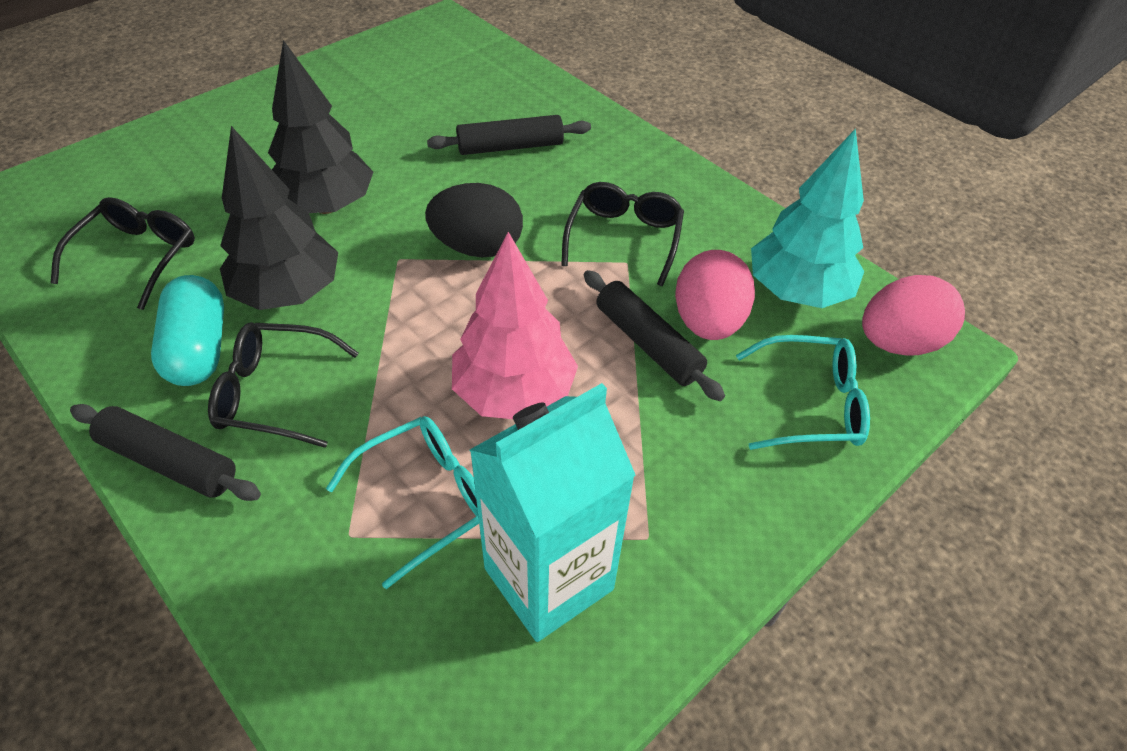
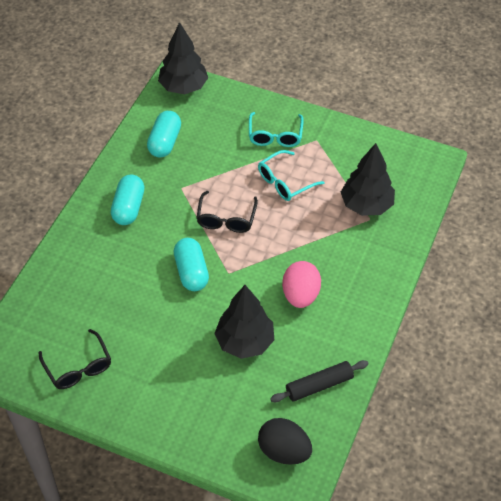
black glasses: 3 -> 2
black rolling pin: 3 -> 1
black tree: 2 -> 3
pink egg: 2 -> 1
pink tree: 1 -> 0
turquoise capsule: 1 -> 3
turquoise carton: 1 -> 0
turquoise tree: 1 -> 0

